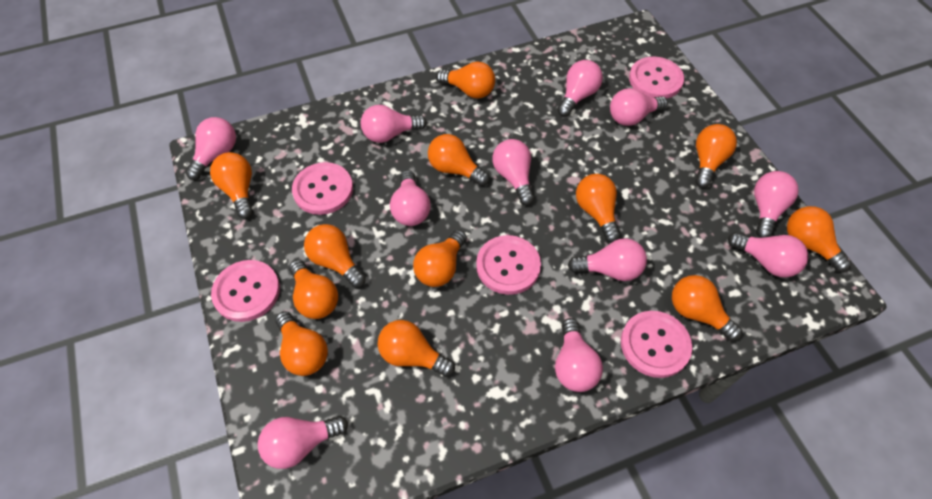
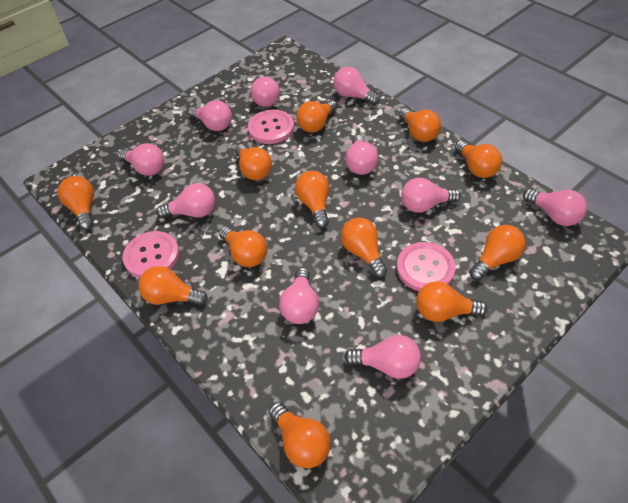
pink button: 5 -> 3
pink light bulb: 11 -> 10

